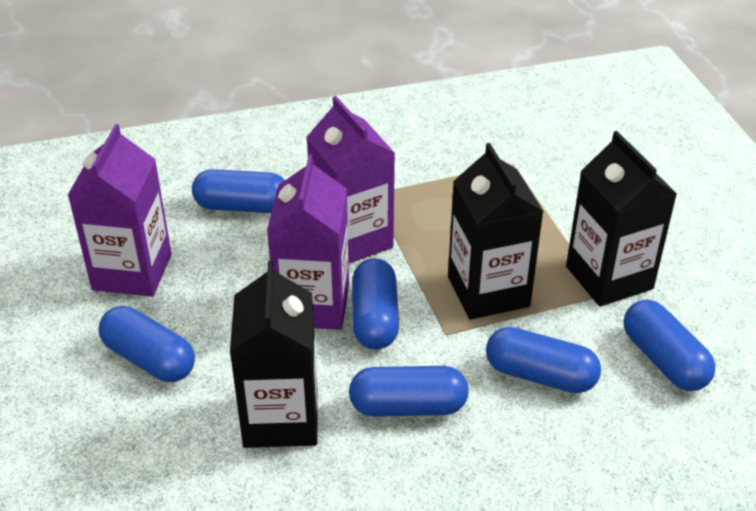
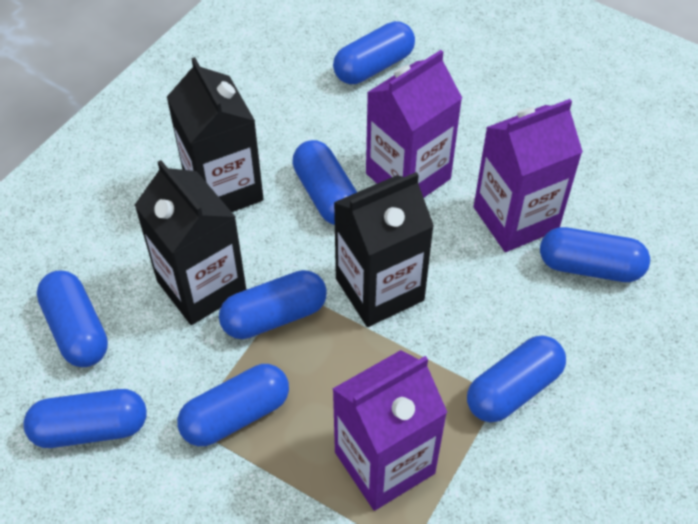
blue capsule: 6 -> 8

